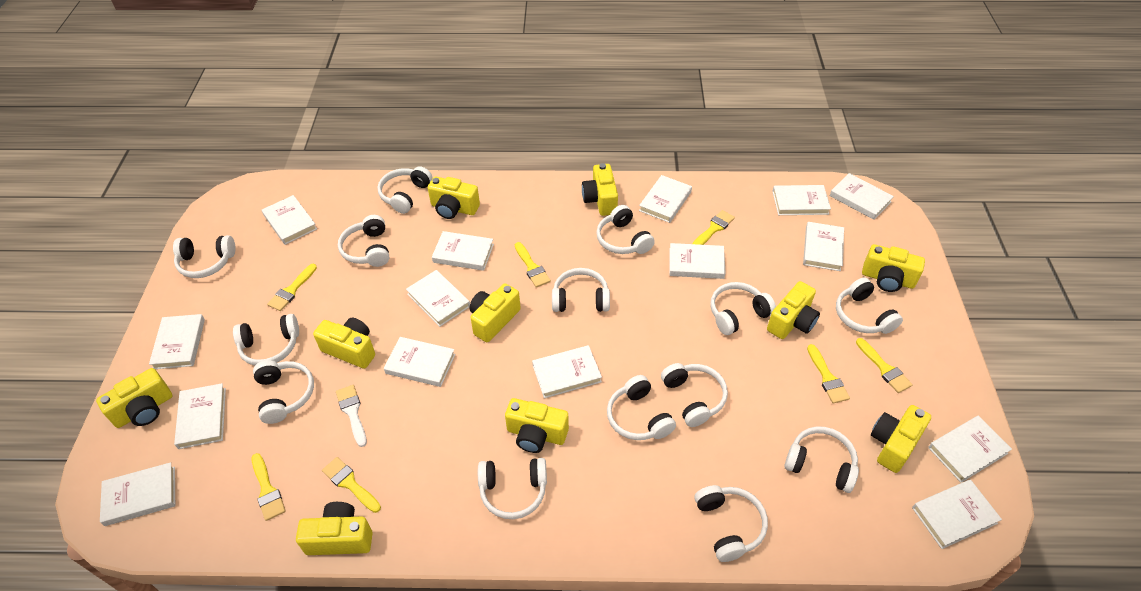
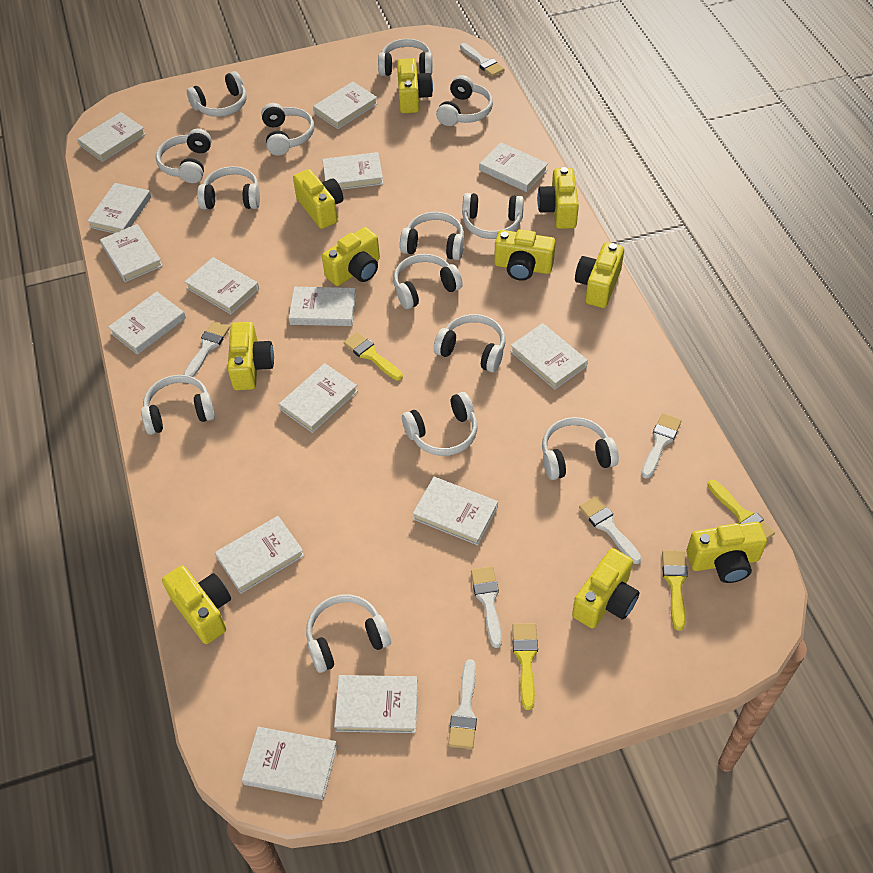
white brush: 1 -> 6
yellow brush: 7 -> 4

